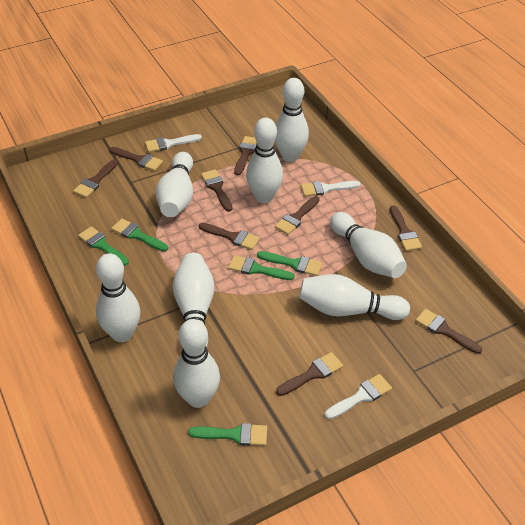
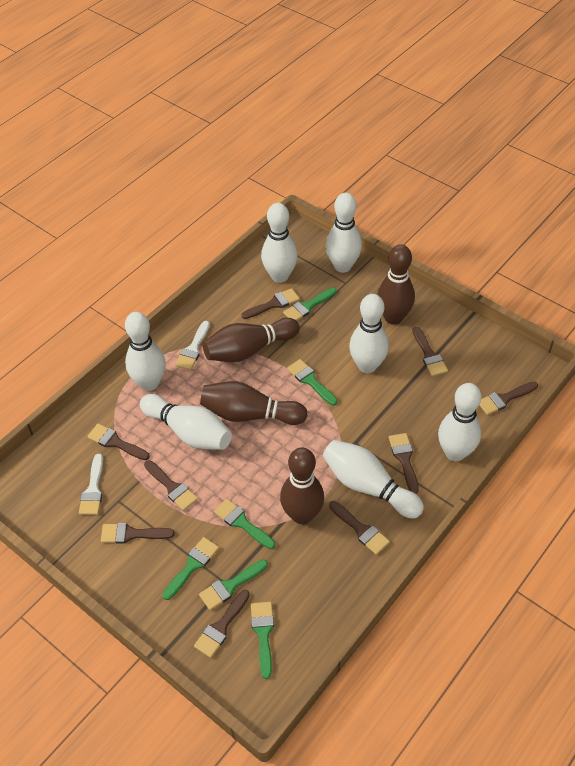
brown bowling pin: 0 -> 4
green brush: 5 -> 6
white bowling pin: 8 -> 7
white brush: 3 -> 2

